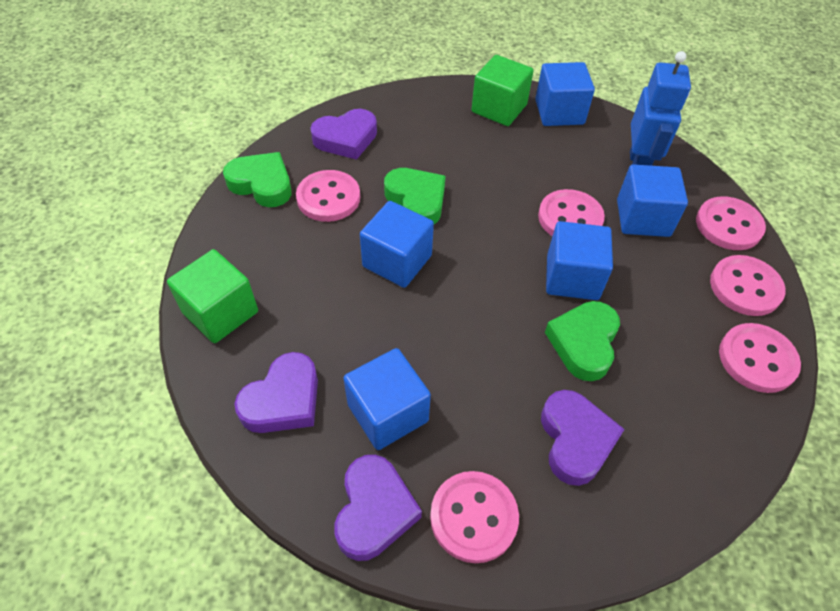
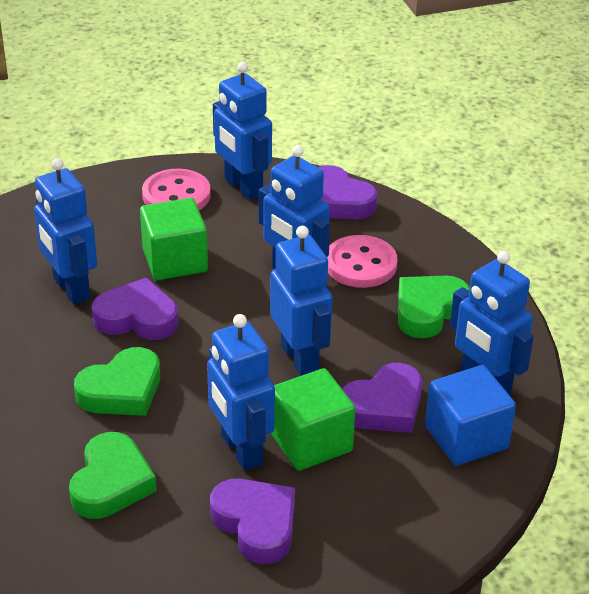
blue cube: 5 -> 1
blue robot: 1 -> 6
pink button: 6 -> 2

